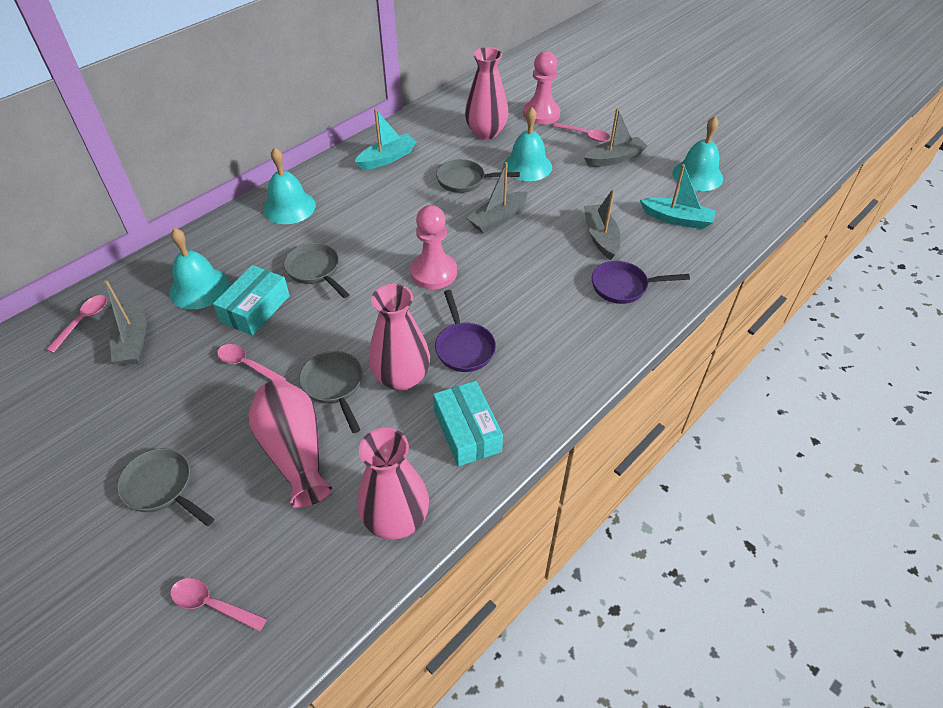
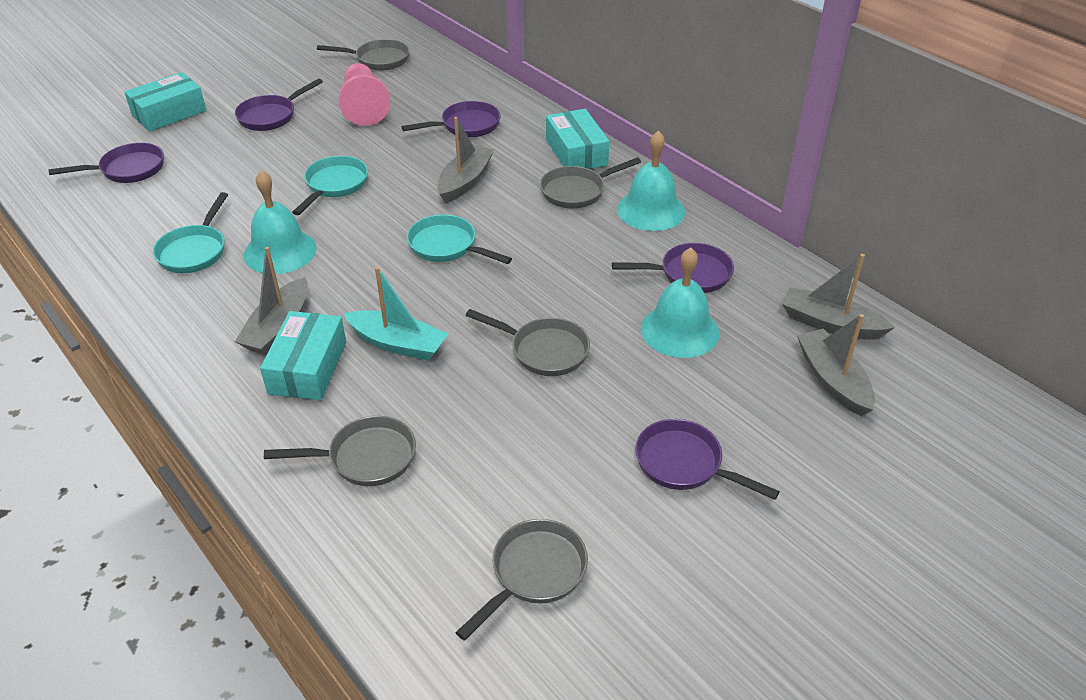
grey pan: 4 -> 5
pink pawn: 2 -> 1
pink spoon: 4 -> 0
pink vase: 4 -> 0
purple pan: 2 -> 5
turquoise bell: 4 -> 3
turquoise boat: 2 -> 1
turquoise box: 2 -> 3
turquoise pan: 0 -> 3

